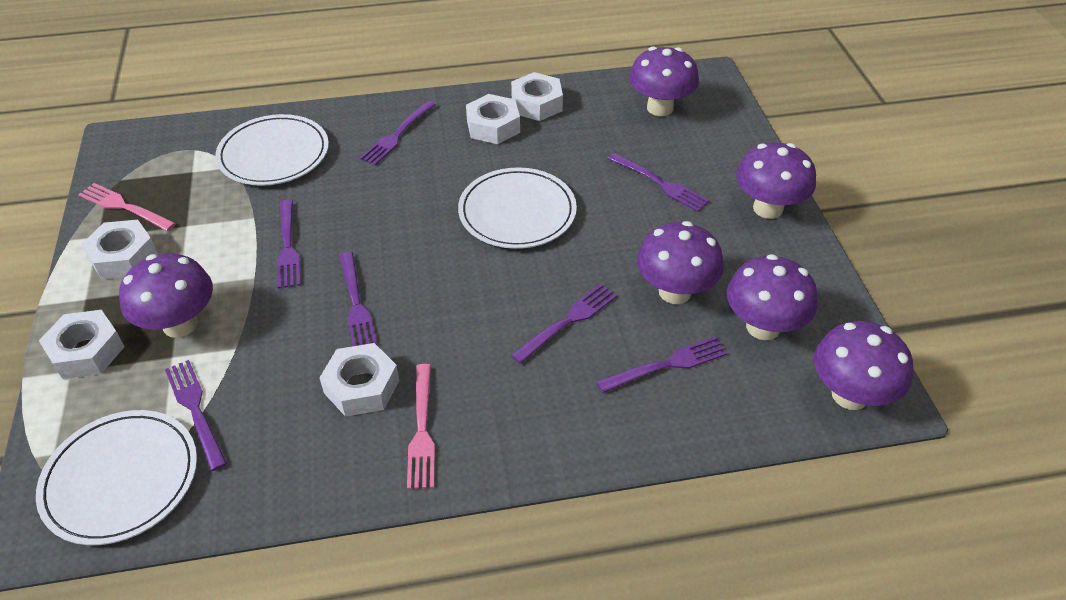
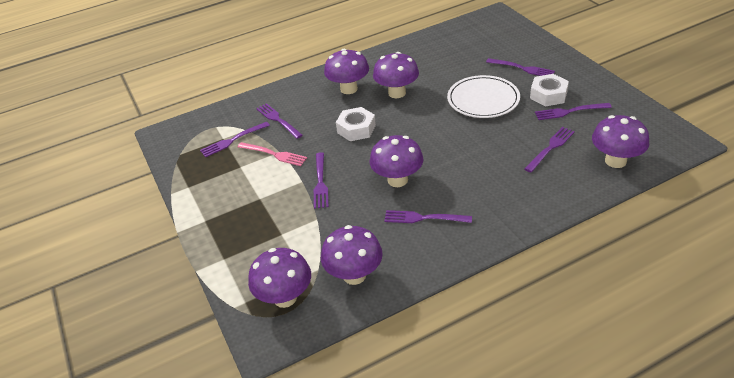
pink fork: 2 -> 1
white nut: 5 -> 2
white plate: 3 -> 1

